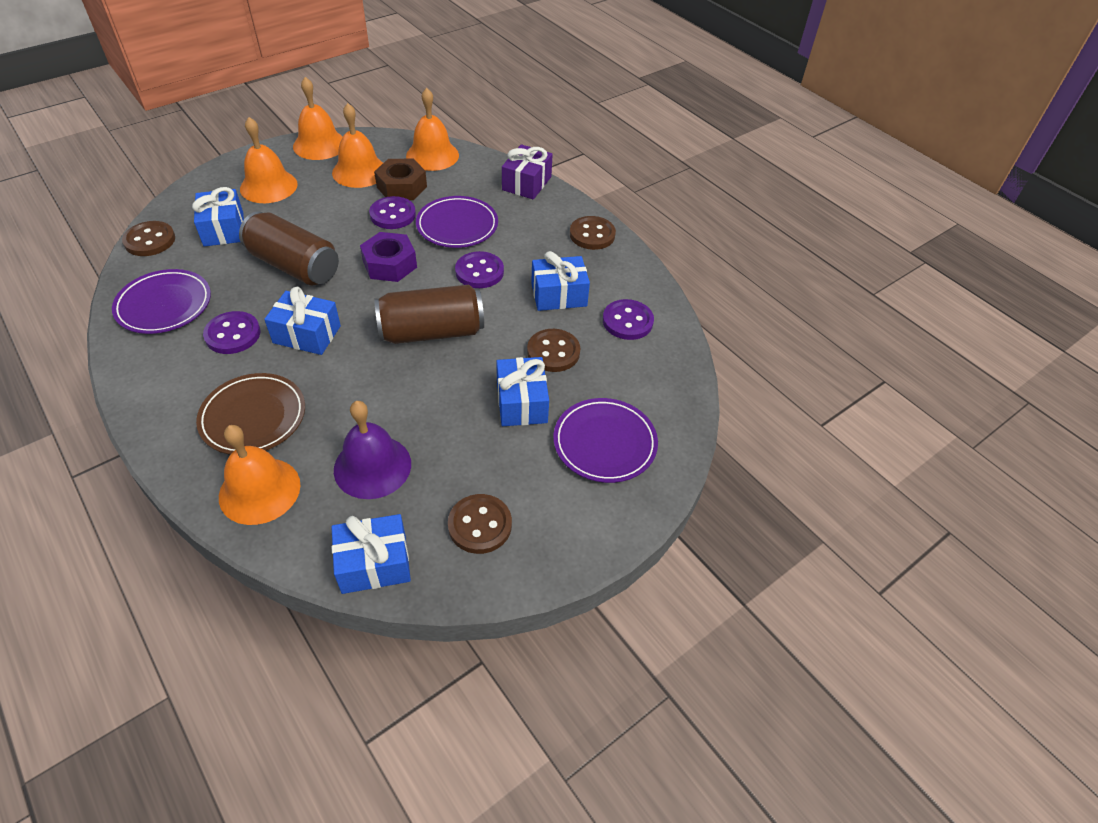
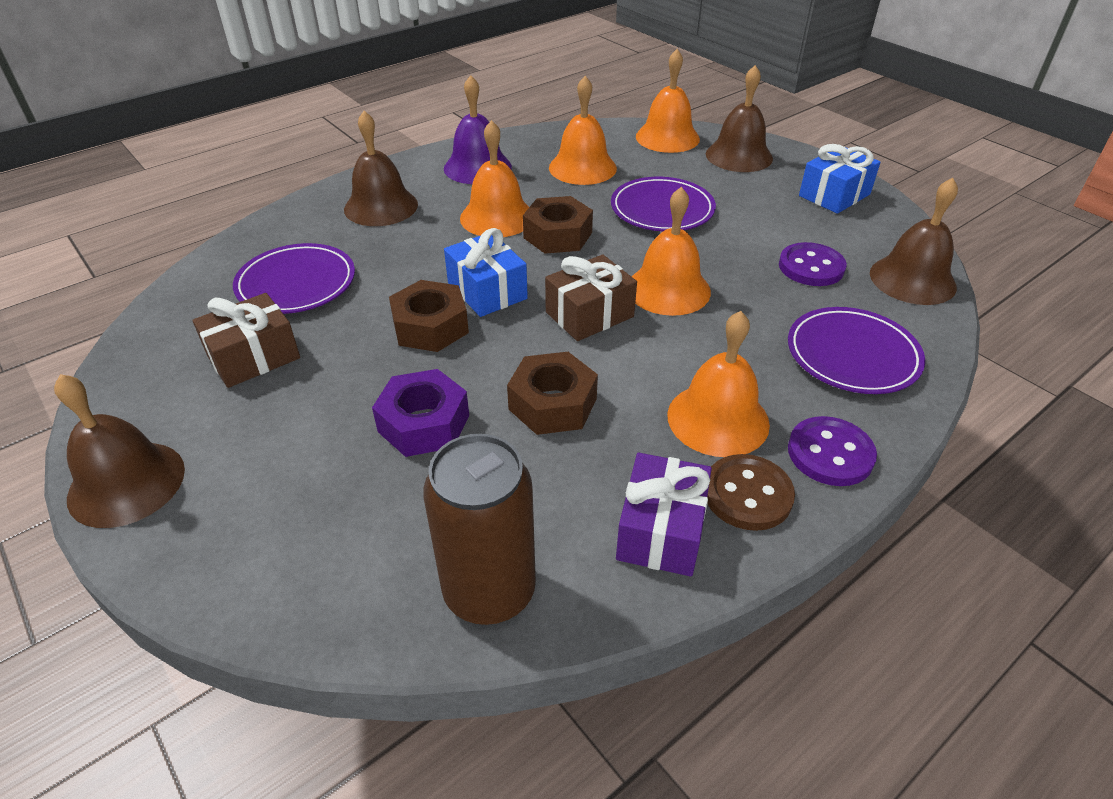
blue gift: 5 -> 2
brown bell: 0 -> 4
brown button: 4 -> 1
brown can: 2 -> 1
brown gift: 0 -> 2
brown nut: 1 -> 3
brown plate: 1 -> 0
purple button: 4 -> 2

